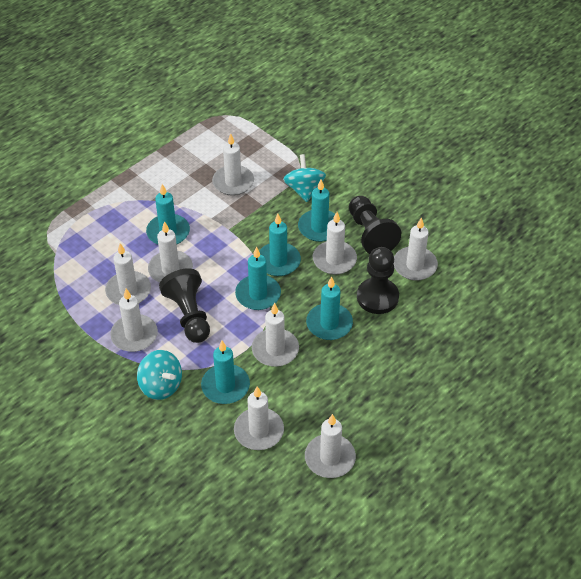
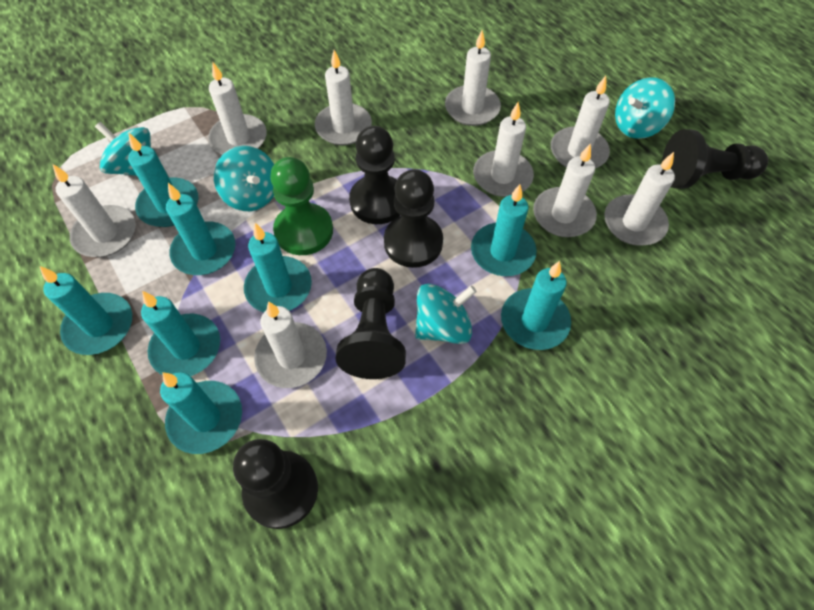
black pawn: 3 -> 5
green pawn: 0 -> 1
turquoise candle: 6 -> 8
turquoise spinning top: 2 -> 4

